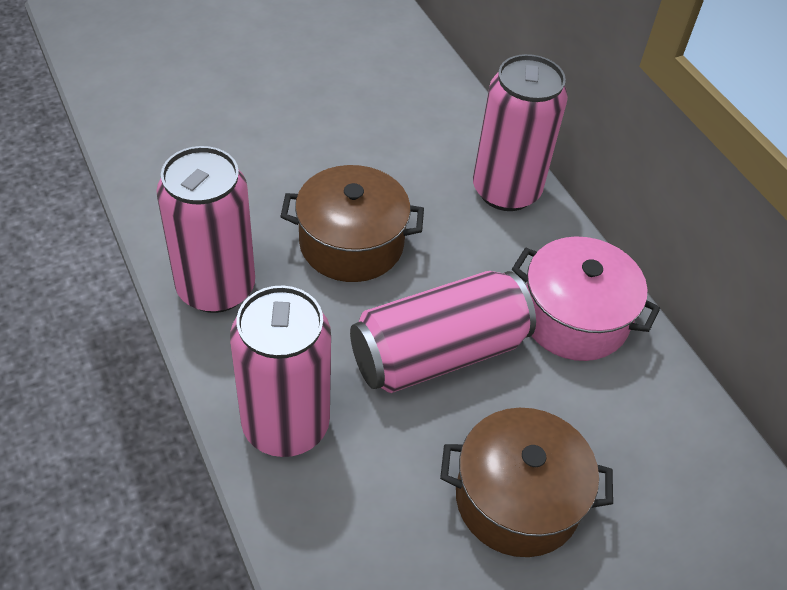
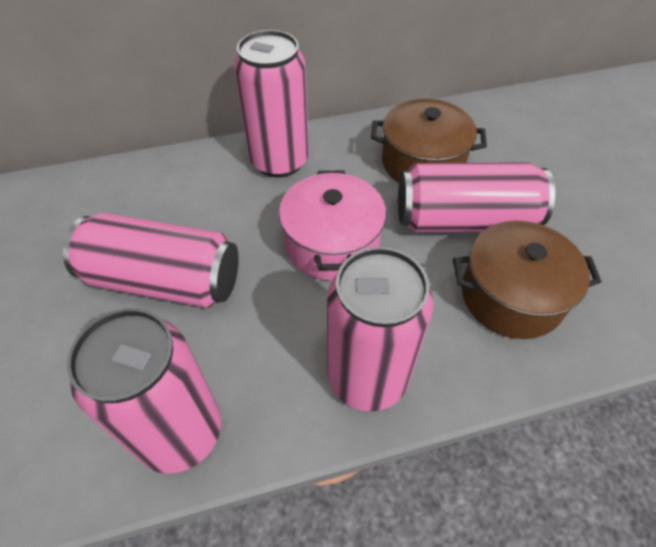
pink can: 4 -> 5

